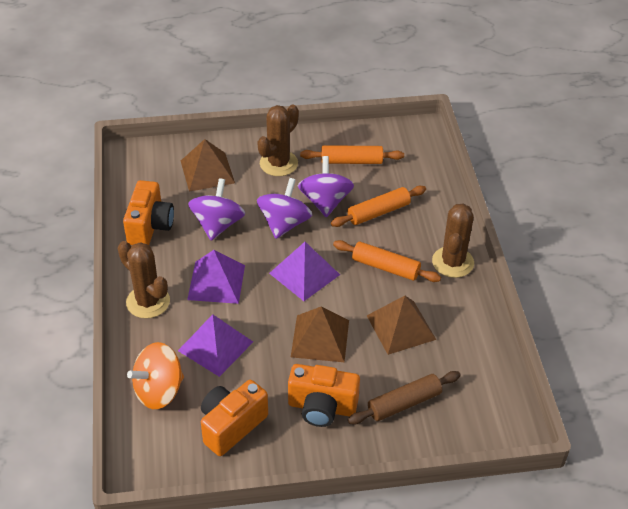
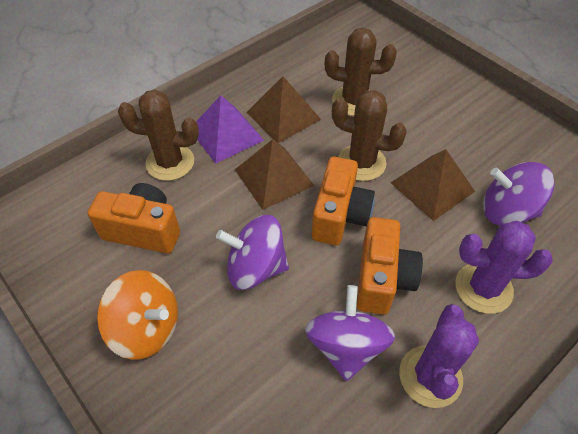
brown rolling pin: 1 -> 0
orange rolling pin: 3 -> 0
purple cactus: 0 -> 2
purple pyramid: 3 -> 1

